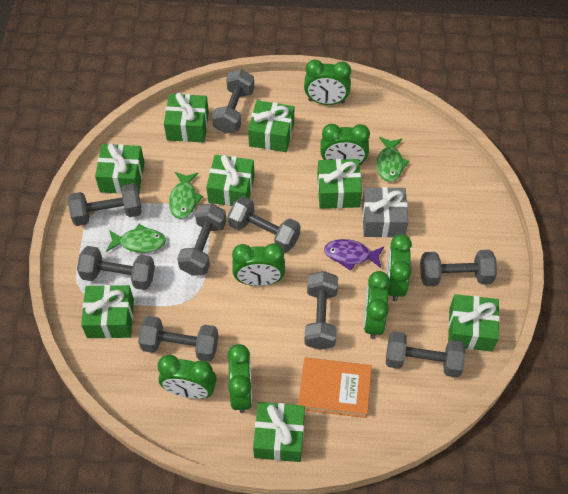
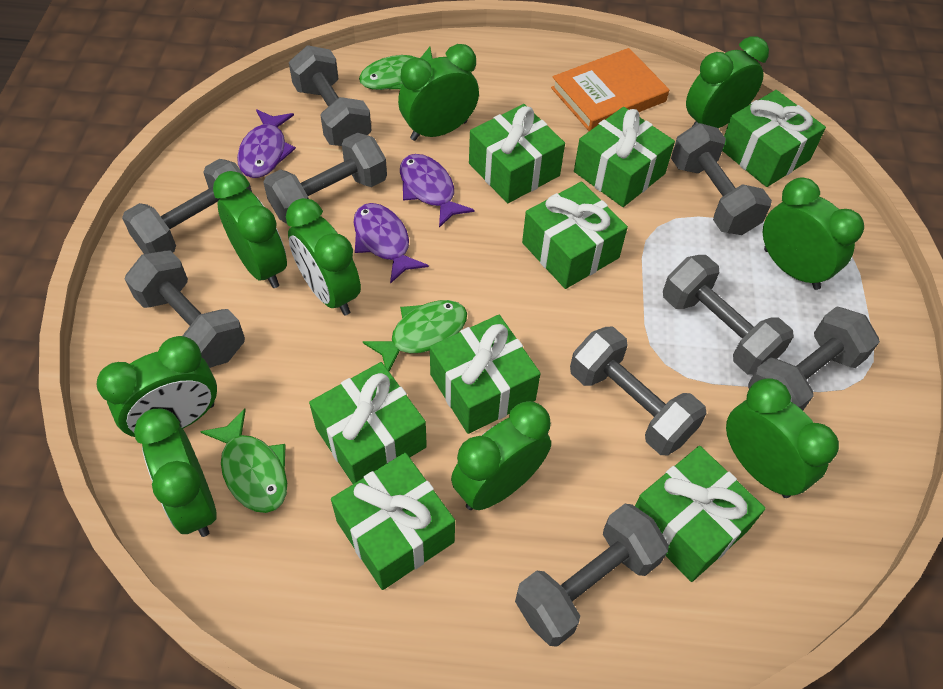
green clock: 7 -> 9
grey gift: 1 -> 0
purple fish: 1 -> 3

